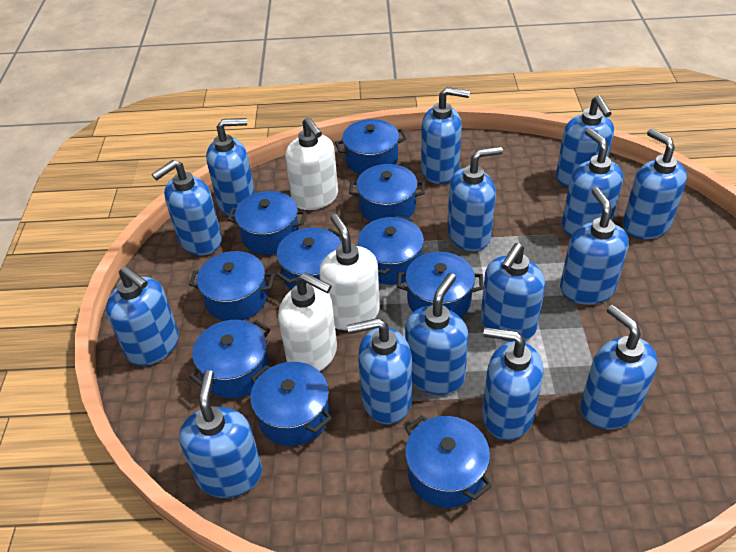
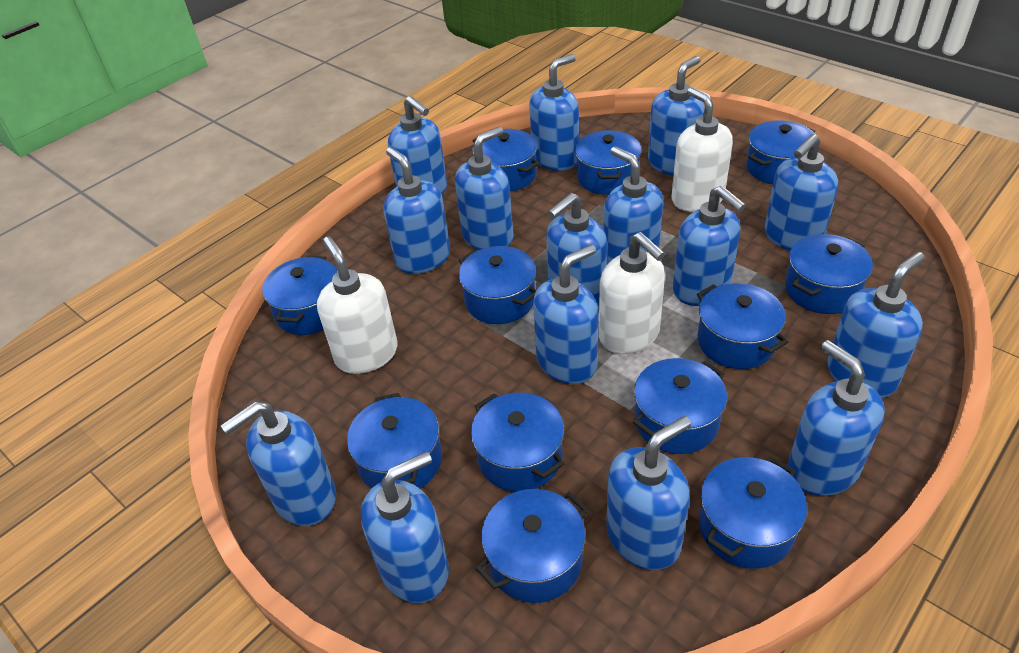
blue pot: 10 -> 12

